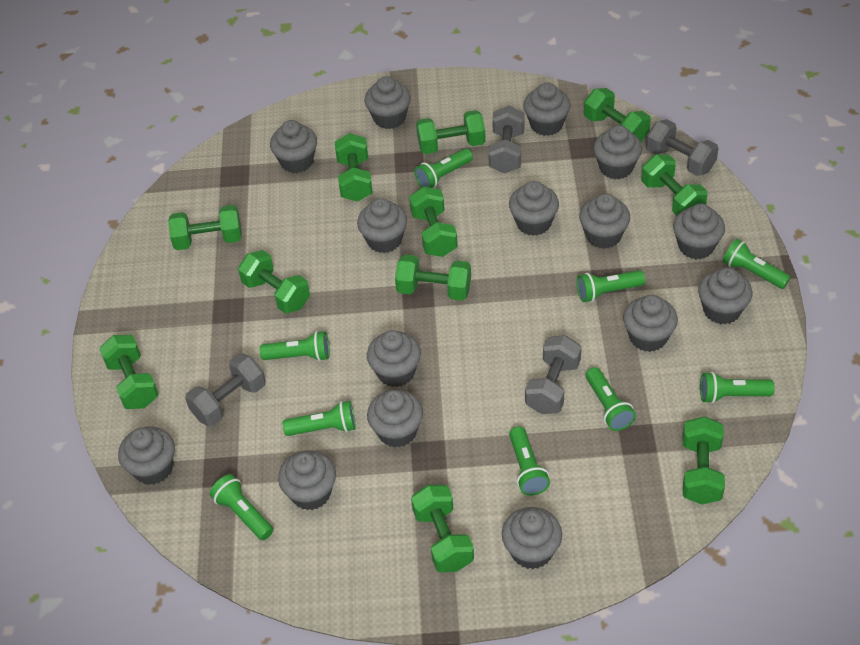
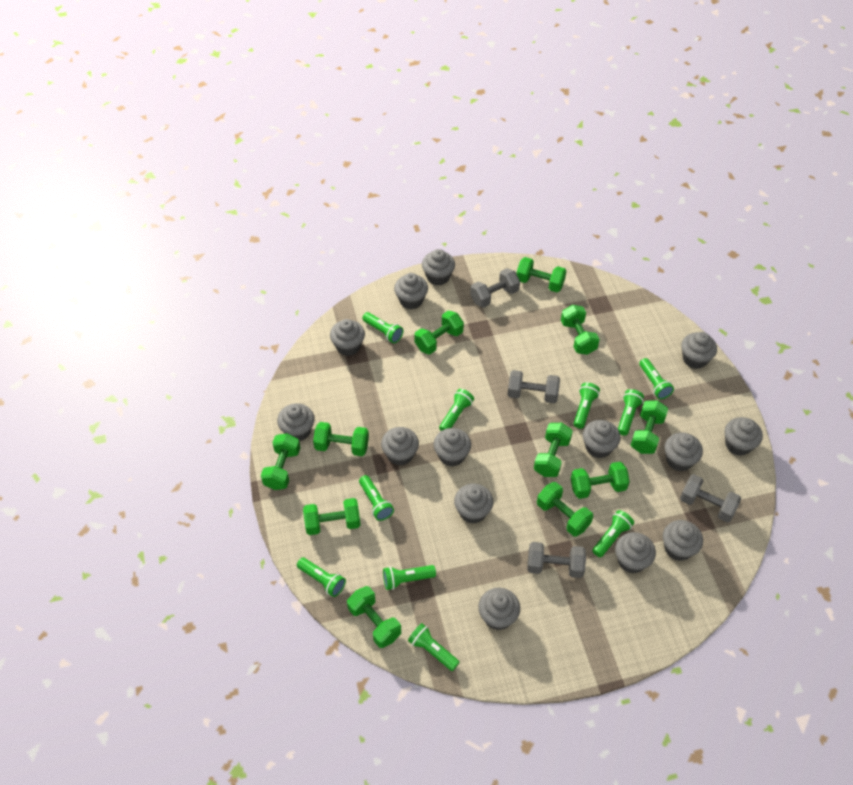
green flashlight: 9 -> 10
grey cupcake: 15 -> 14

